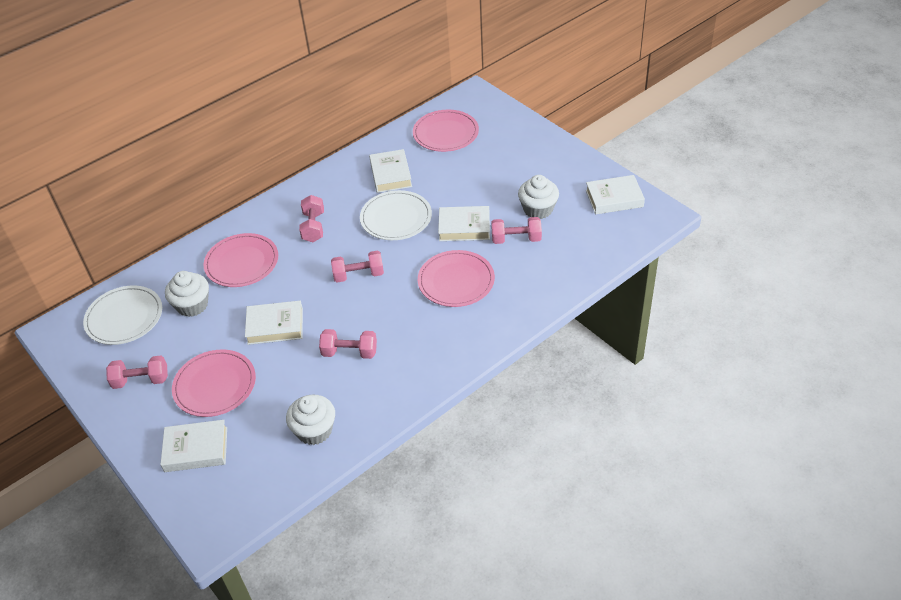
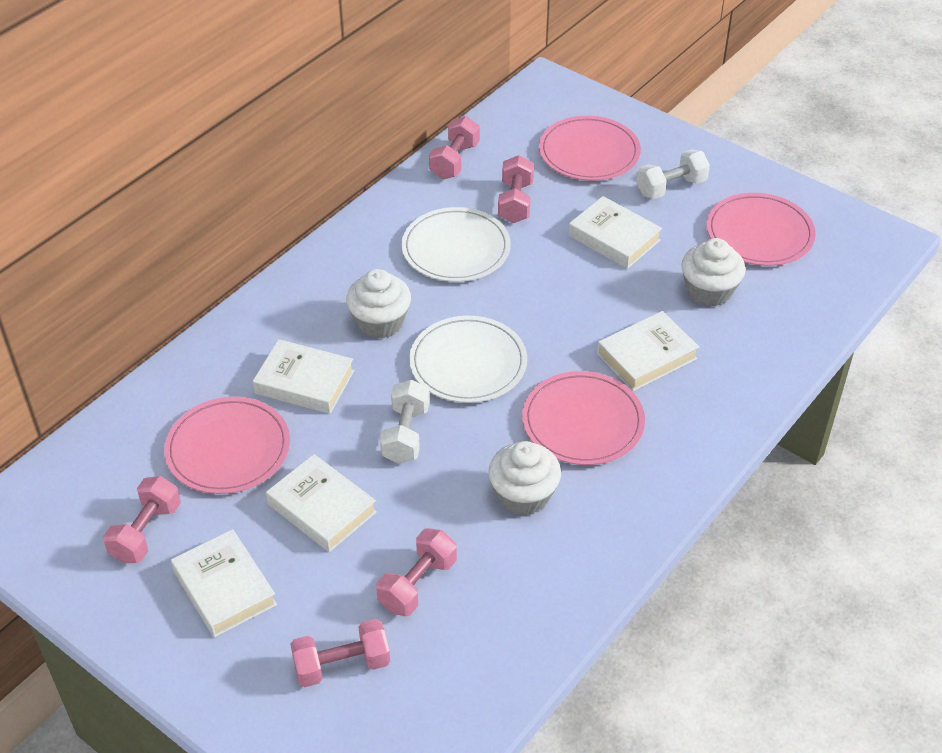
white dumbbell: 0 -> 2

